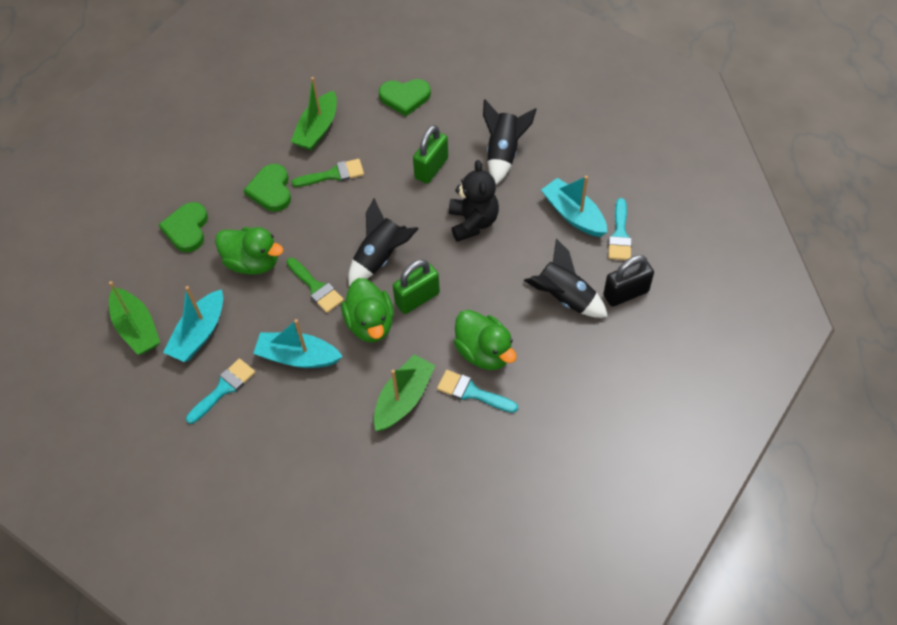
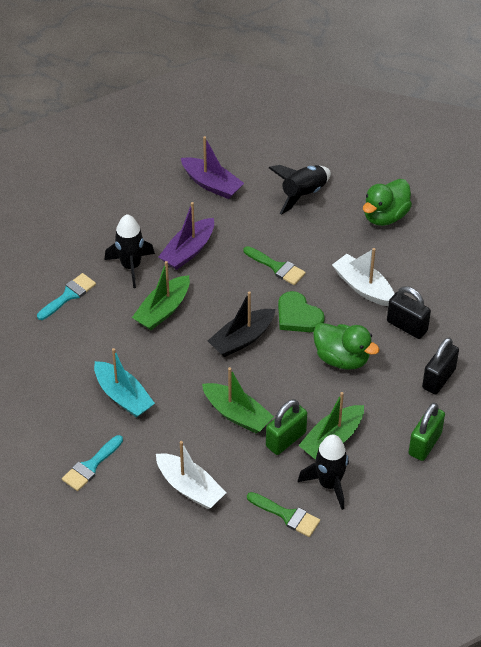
black boat: 0 -> 1
black padlock: 1 -> 2
black teddy bear: 1 -> 0
green duck: 3 -> 2
green heart: 3 -> 1
purple boat: 0 -> 2
turquoise boat: 3 -> 1
turquoise brush: 3 -> 2
white boat: 0 -> 2

